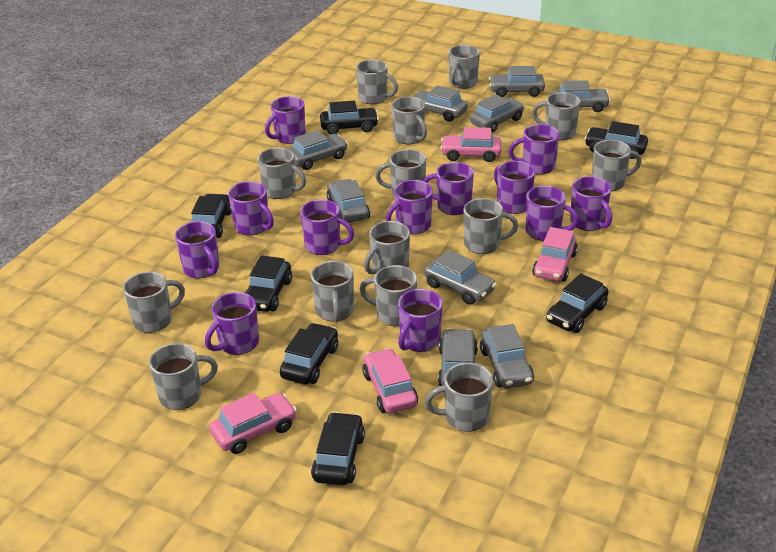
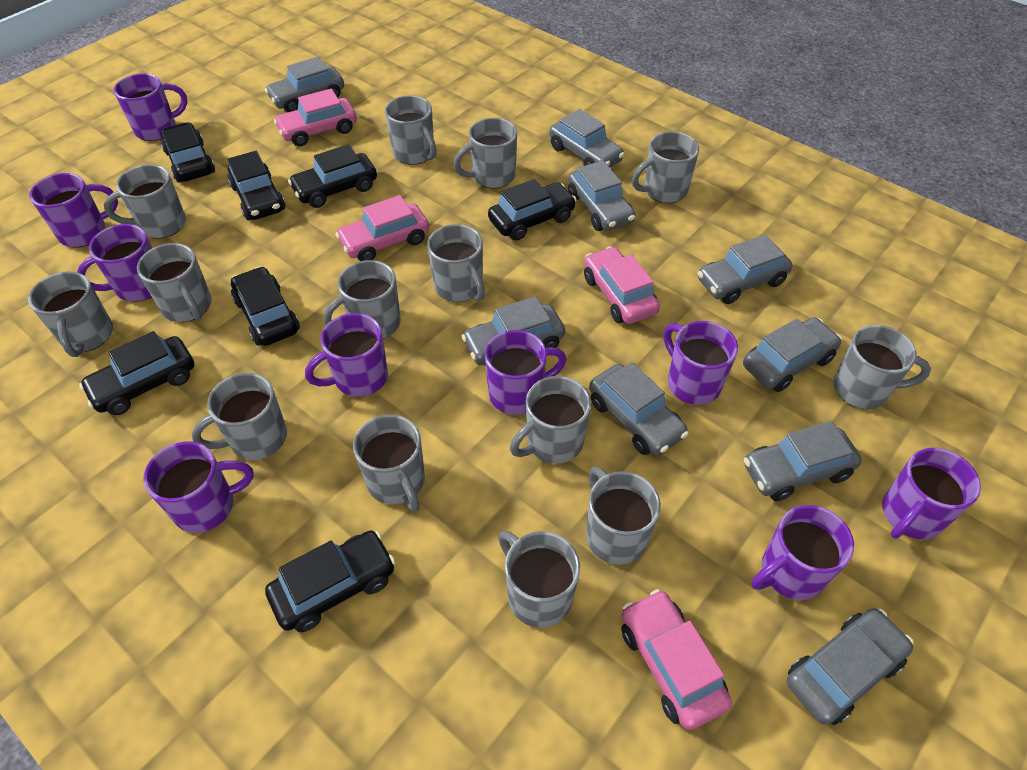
purple mug: 12 -> 9

